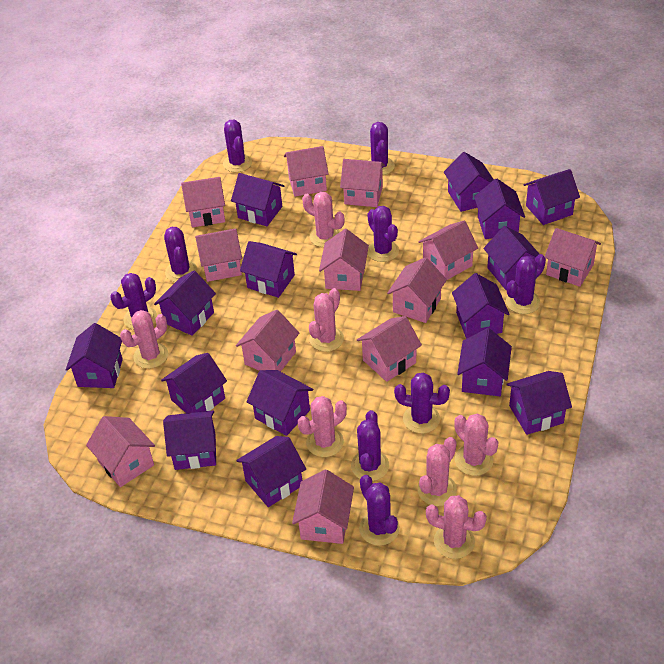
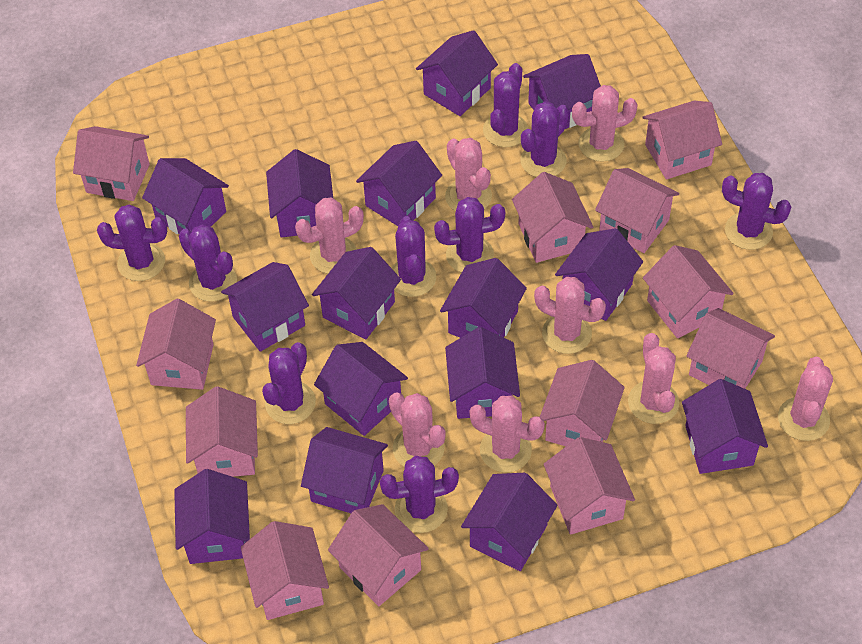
pink cactus: 7 -> 8

